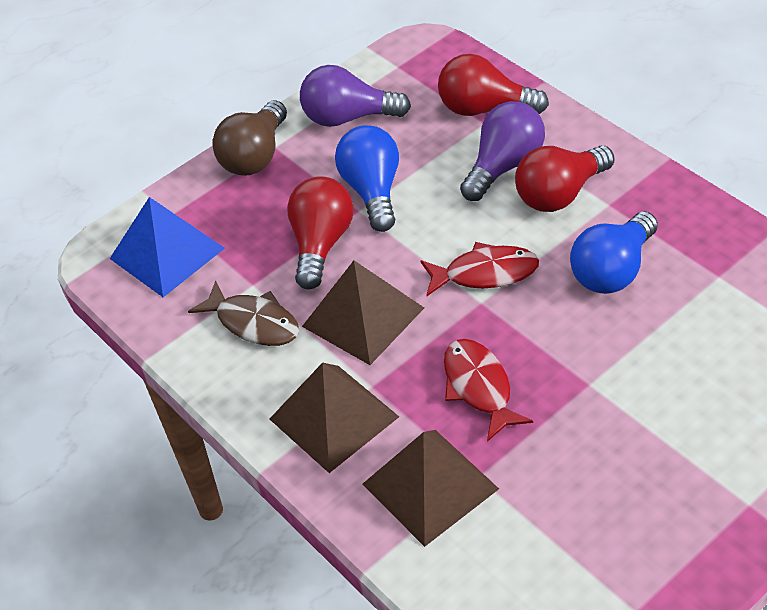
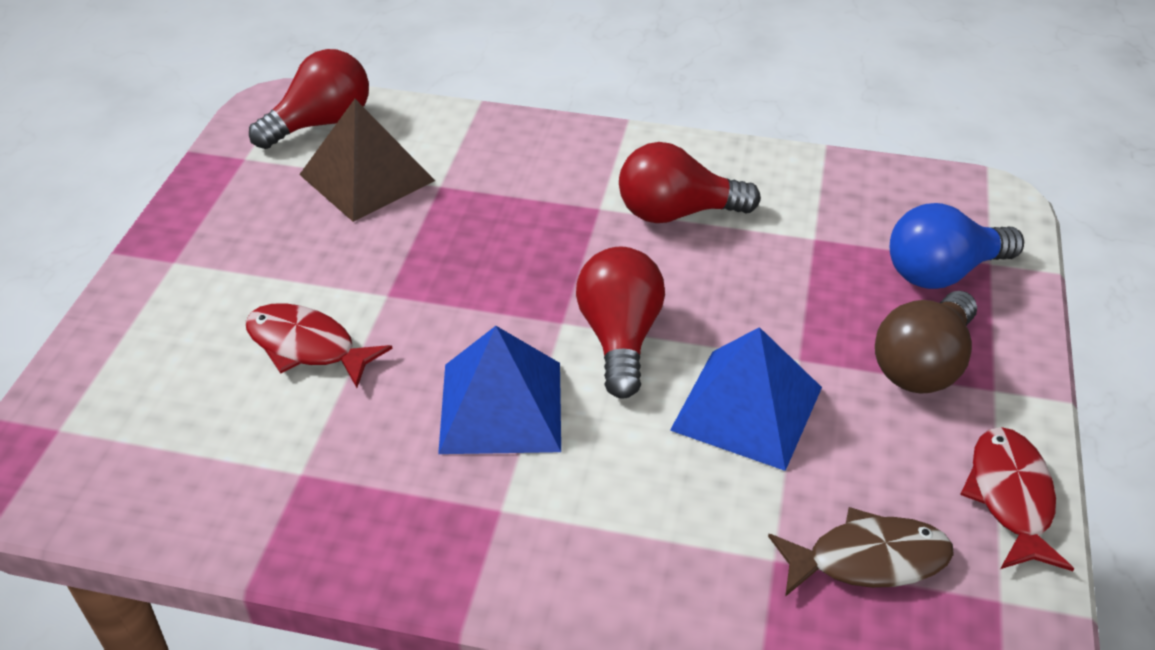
blue light bulb: 2 -> 1
blue pyramid: 1 -> 2
brown pyramid: 3 -> 1
purple light bulb: 2 -> 0

